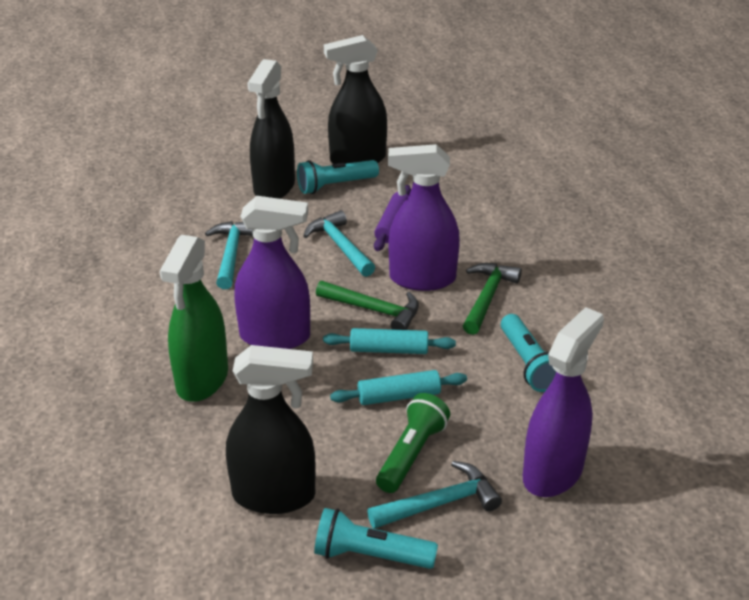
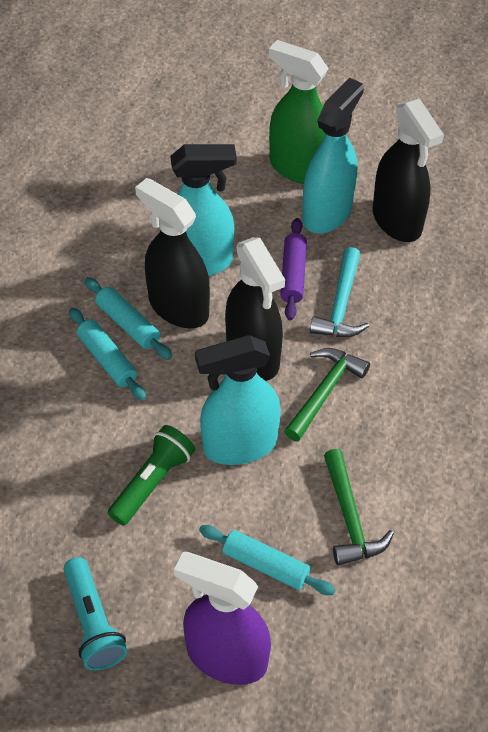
purple spray bottle: 3 -> 1
turquoise flashlight: 3 -> 1
turquoise hammer: 3 -> 1
turquoise rolling pin: 2 -> 3
turquoise spray bottle: 0 -> 3

